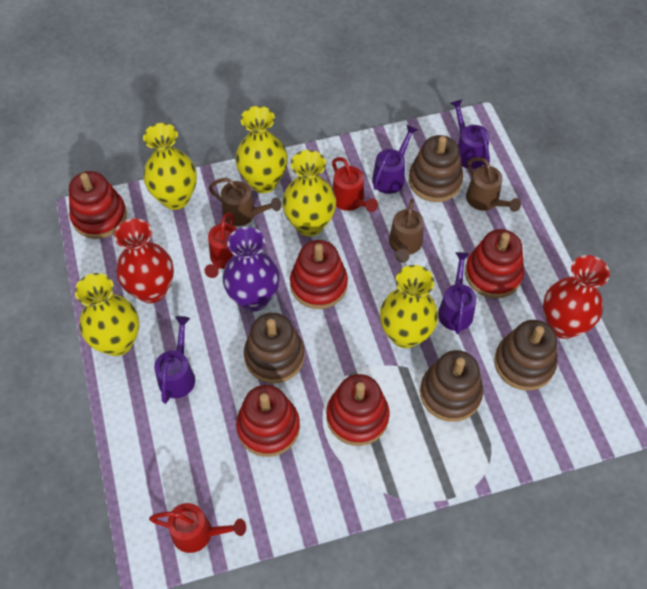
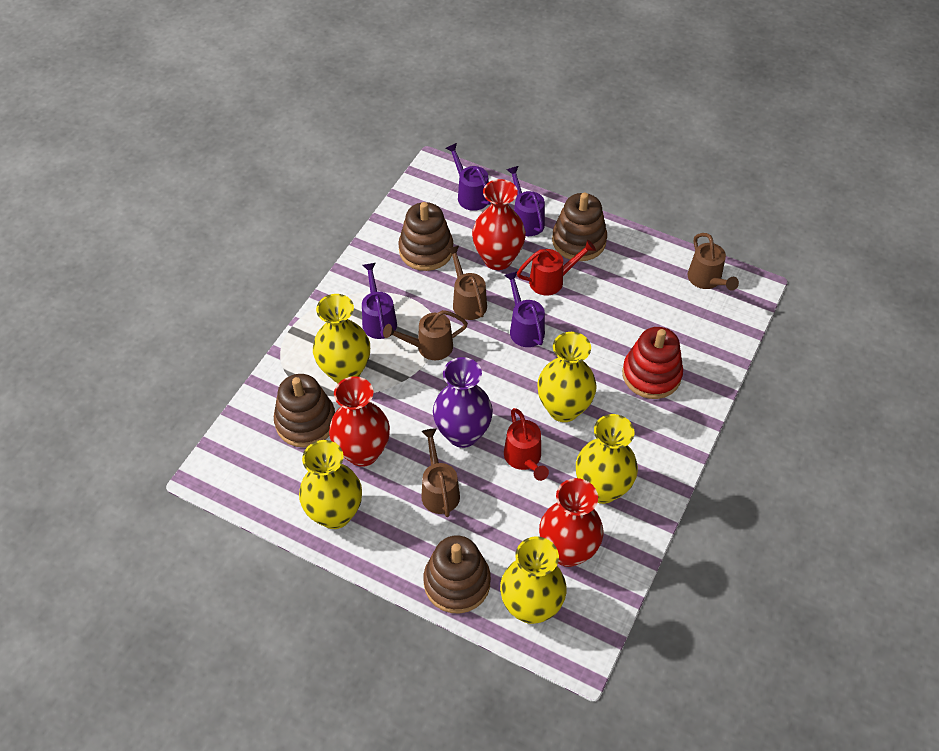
brown watering can: 3 -> 4
red stacking toy: 5 -> 1
red vase: 2 -> 3
red watering can: 3 -> 2

